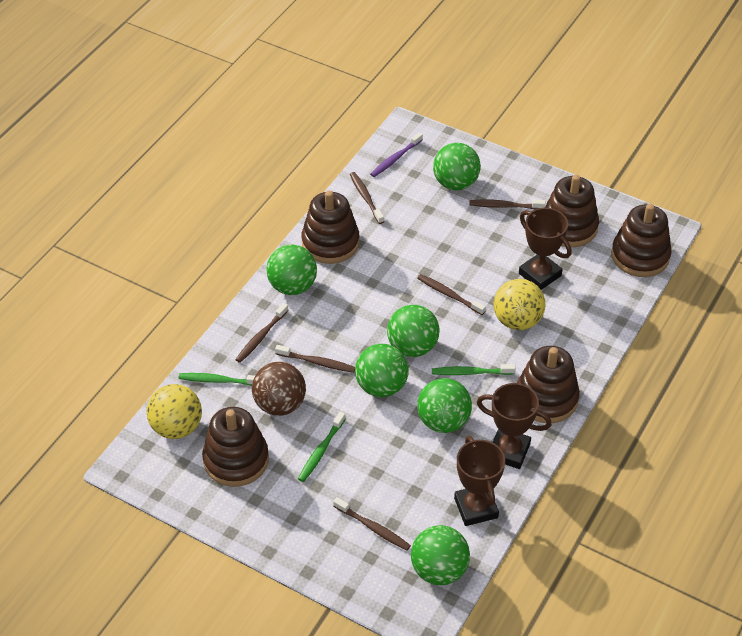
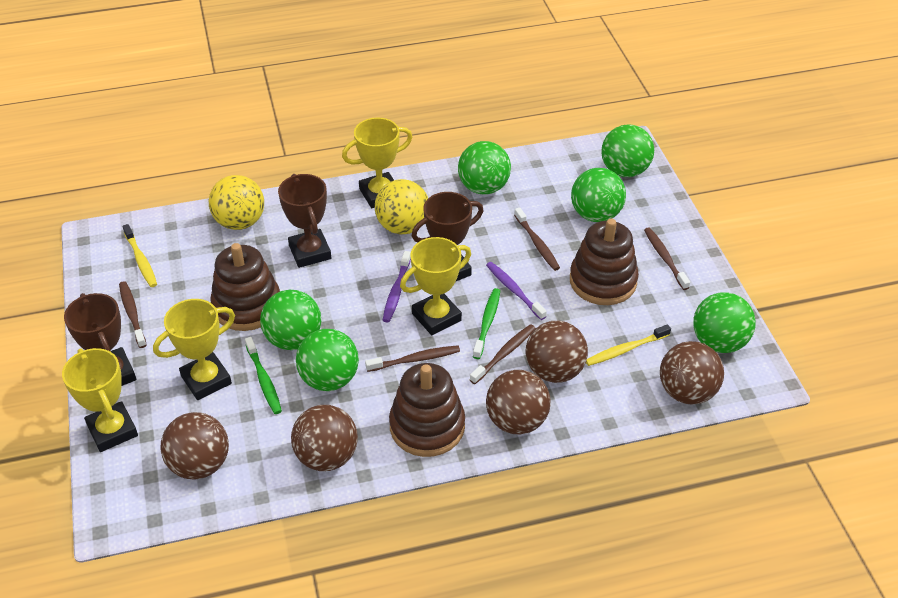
brown ball: 1 -> 5
brown stacking toy: 5 -> 3
brown toothbrush: 6 -> 5
green toothbrush: 3 -> 2
purple toothbrush: 1 -> 2
yellow toothbrush: 0 -> 2
yellow trophy: 0 -> 4

